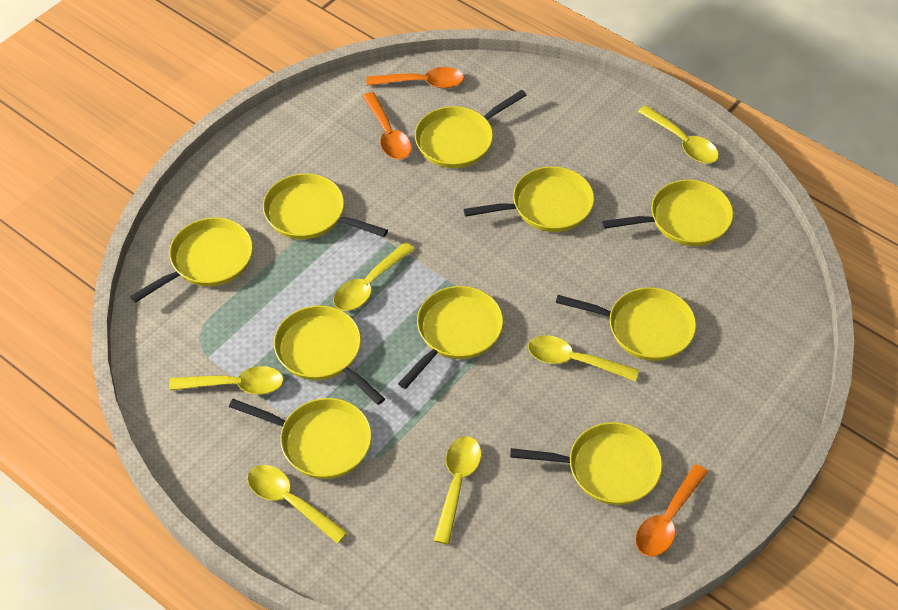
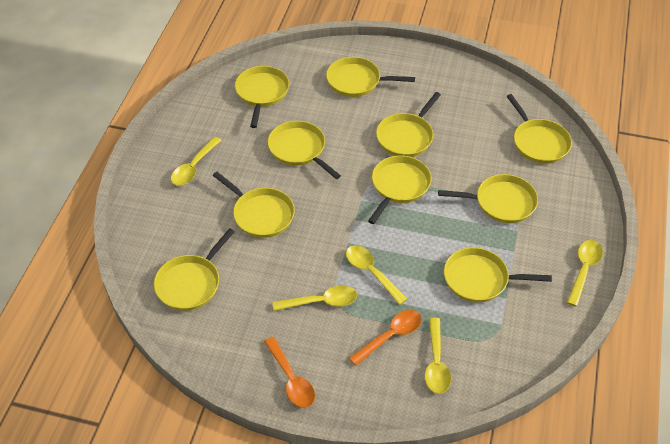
orange spoon: 3 -> 2
yellow spoon: 6 -> 5

